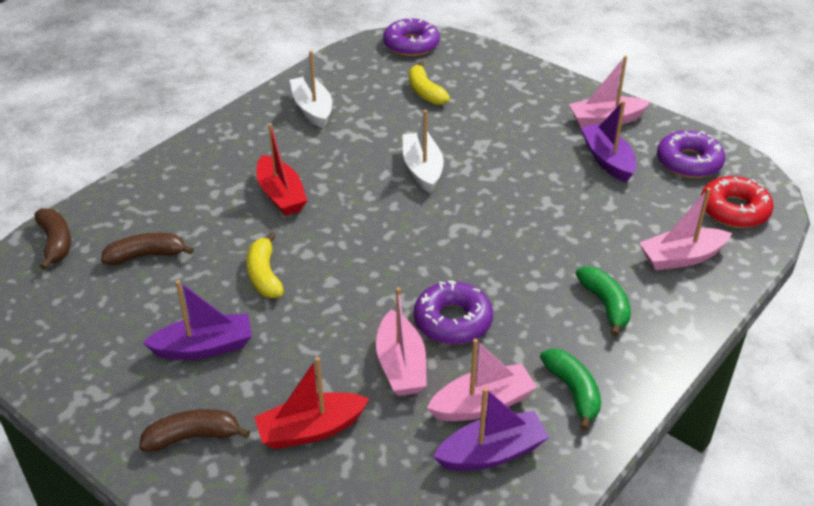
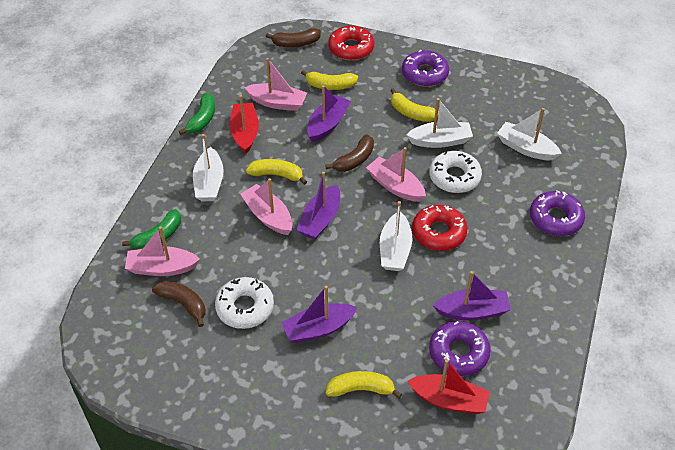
purple boat: 3 -> 4
red donut: 1 -> 2
white boat: 2 -> 4
white donut: 0 -> 2
yellow banana: 2 -> 4

